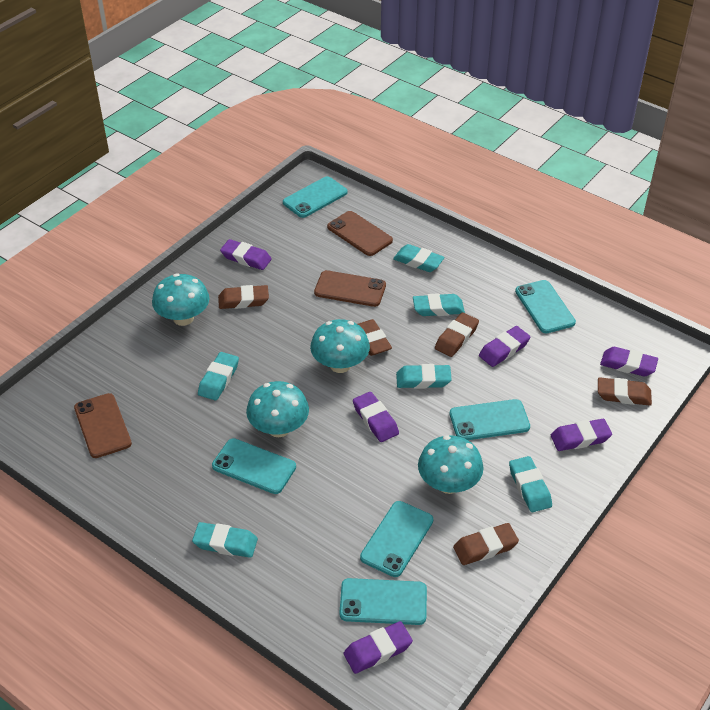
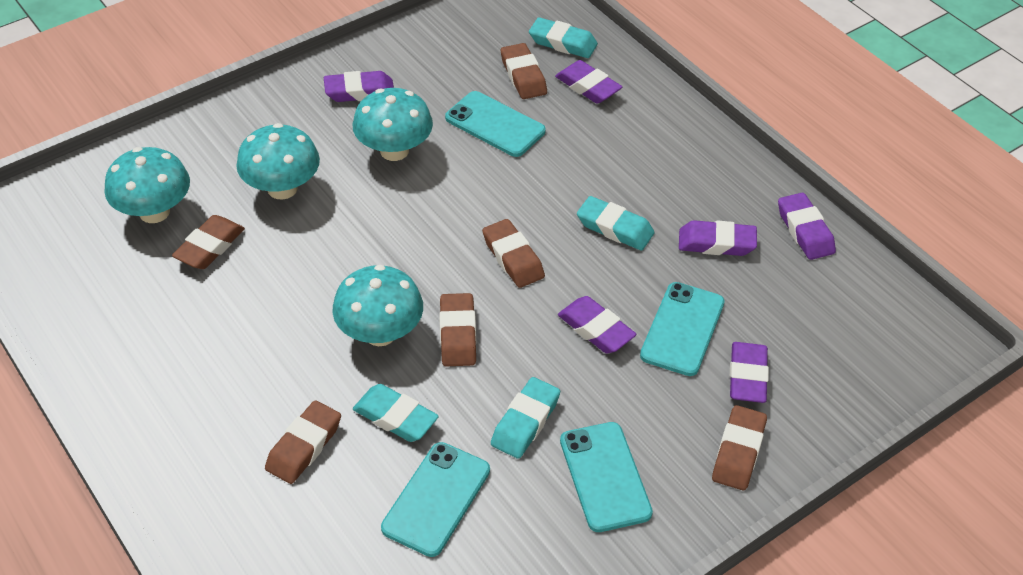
brown eraser: 5 -> 6
brown phone: 3 -> 0
turquoise eraser: 6 -> 4
turquoise phone: 6 -> 4

